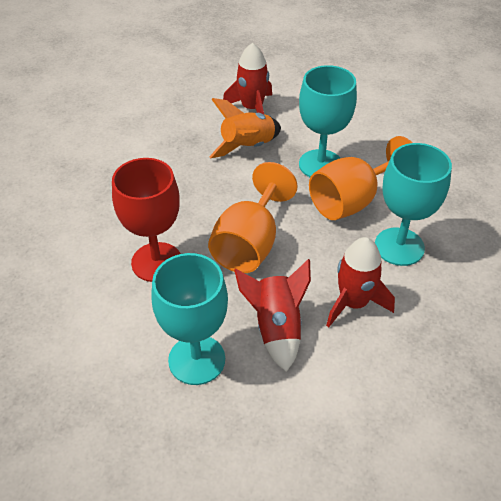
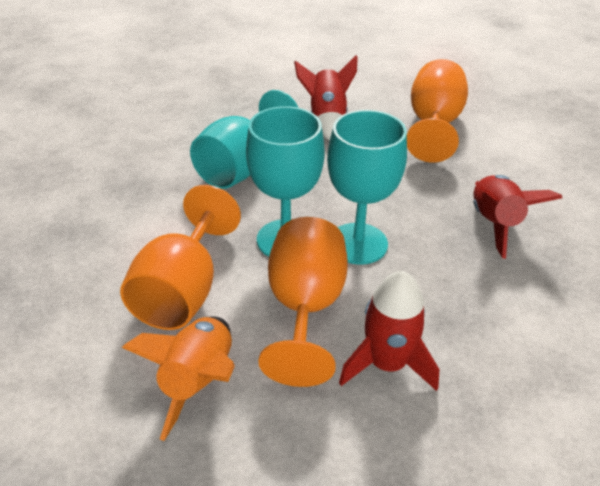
orange goblet: 2 -> 3
red goblet: 1 -> 0

